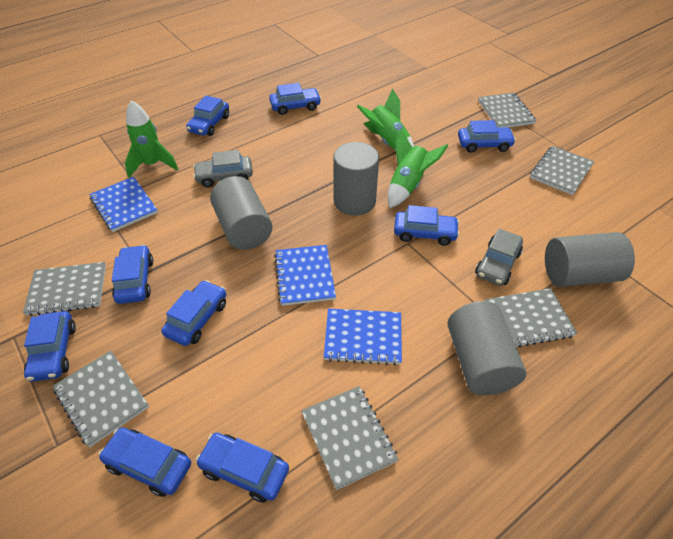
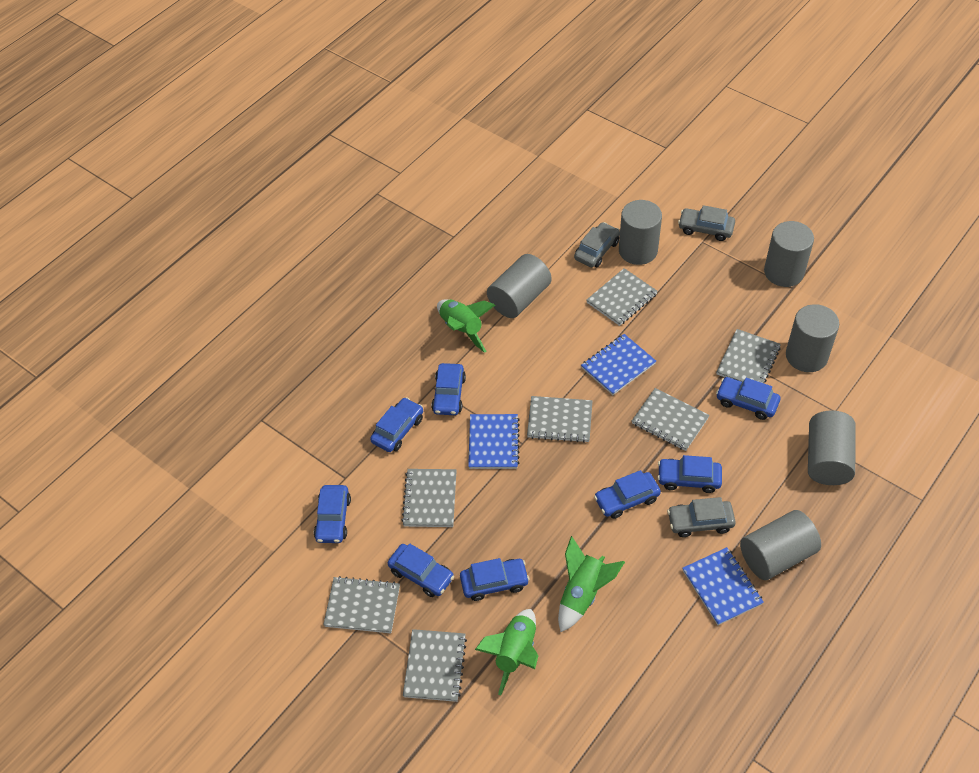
blue car: 9 -> 8
grey car: 2 -> 3
grey cylinder: 4 -> 6
grey notebook: 6 -> 7

